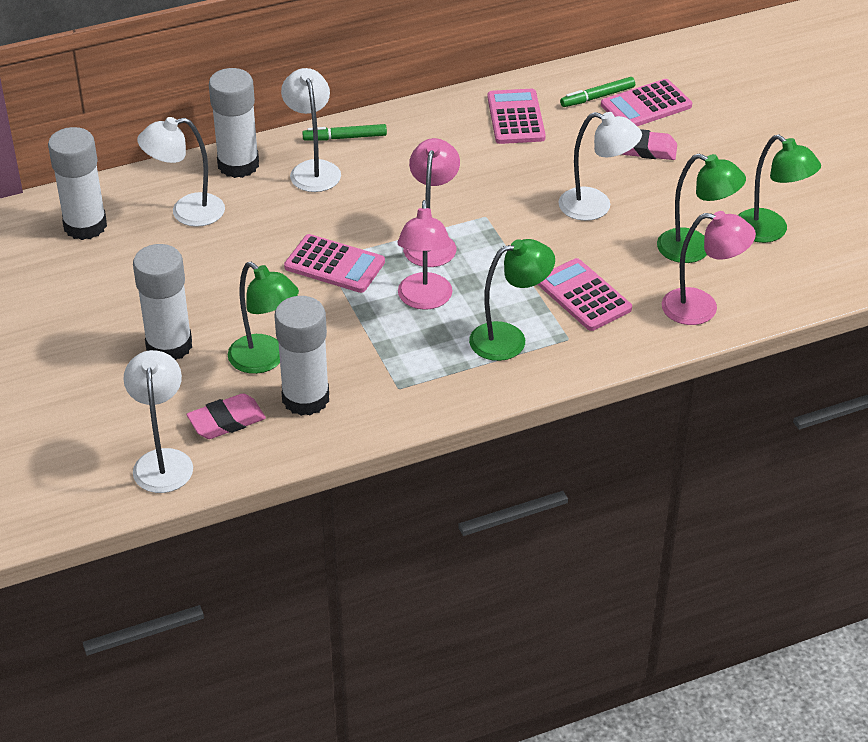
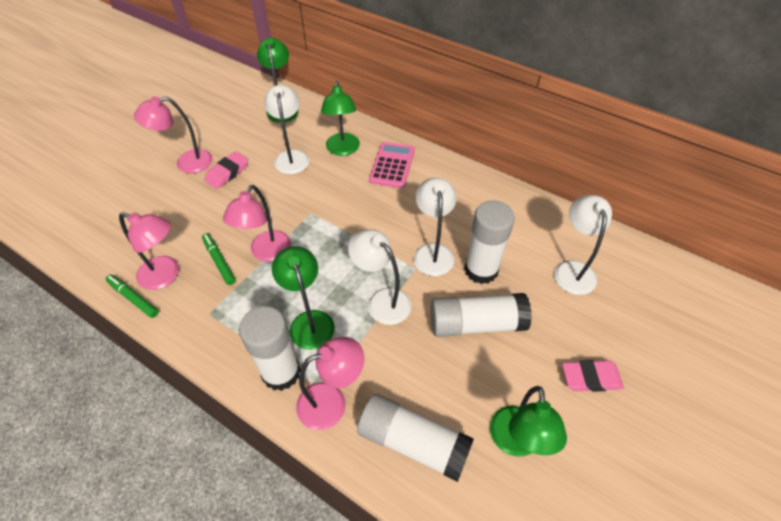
pink calculator: 4 -> 1
pink lamp: 3 -> 4

